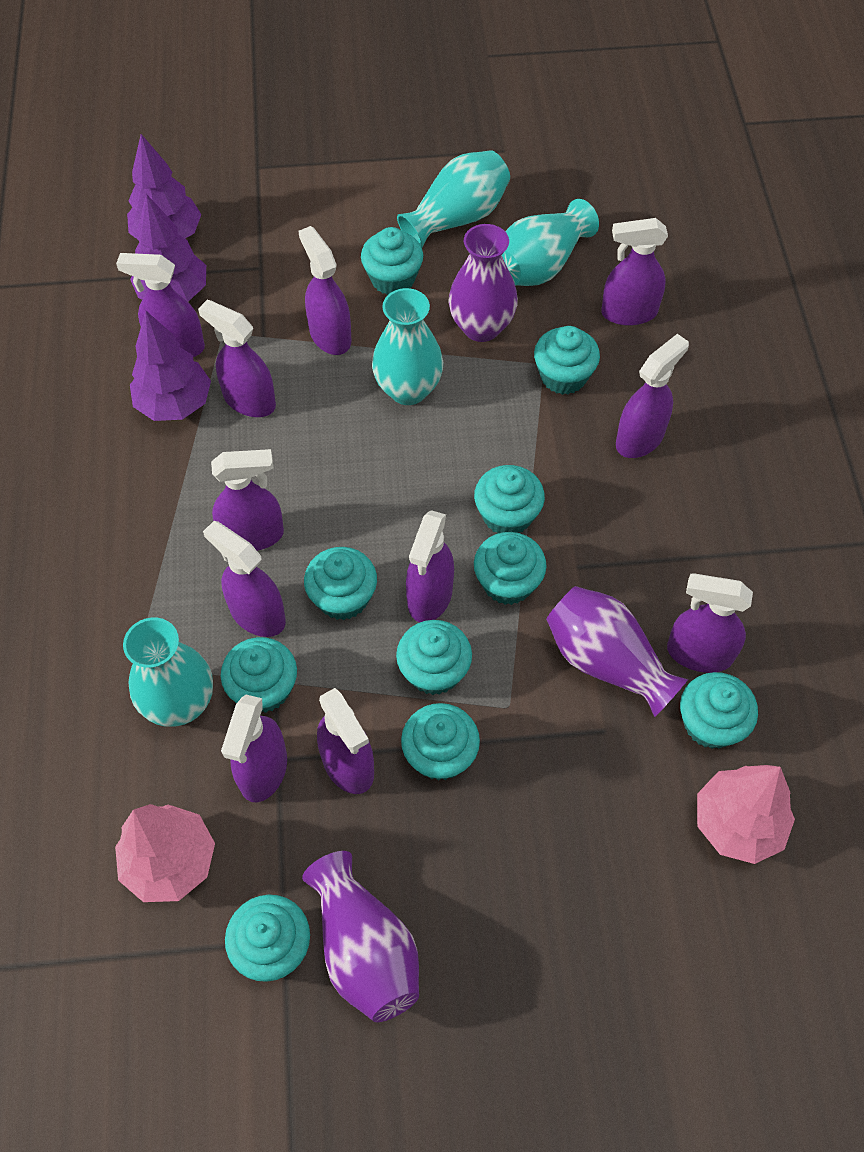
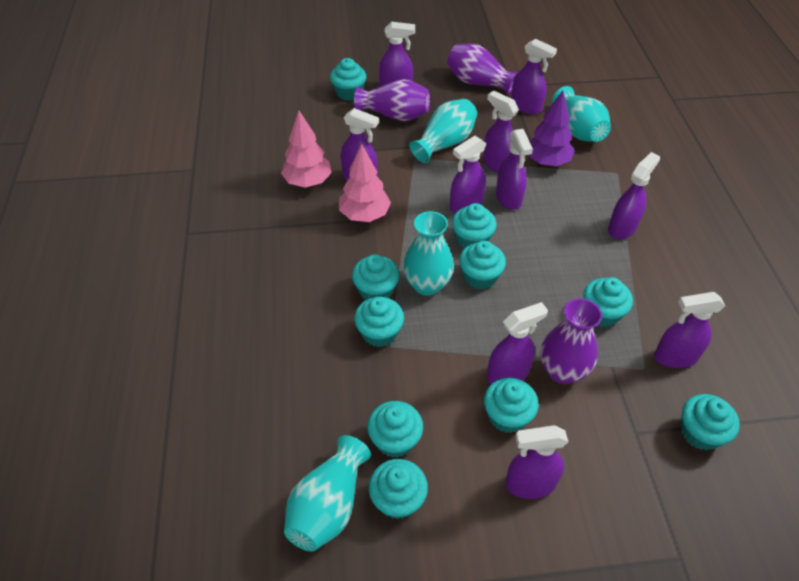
purple spray bottle: 11 -> 10
purple tree: 3 -> 1

